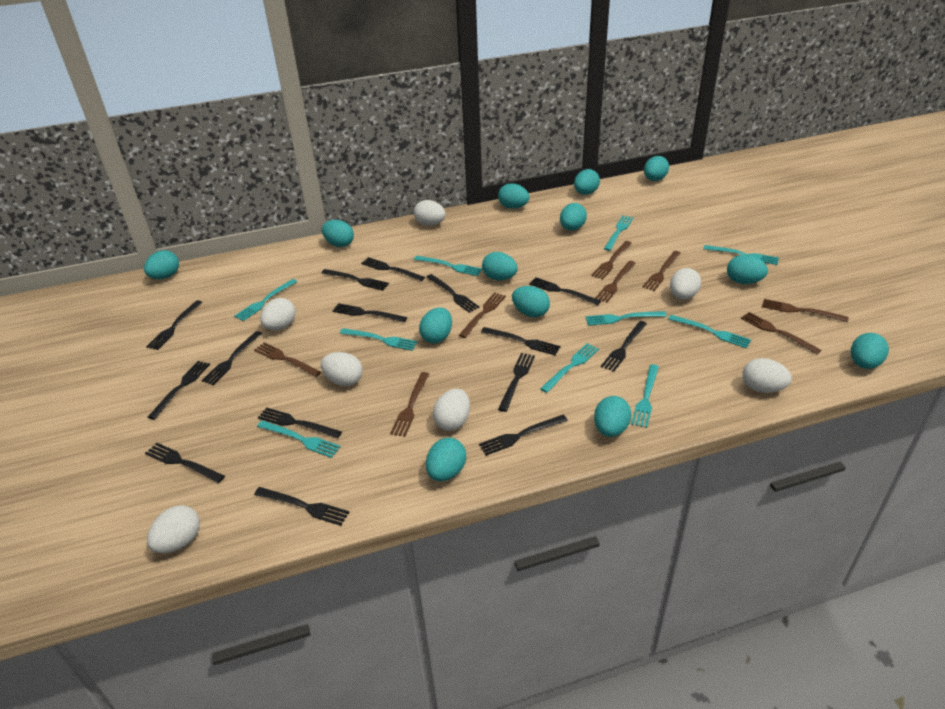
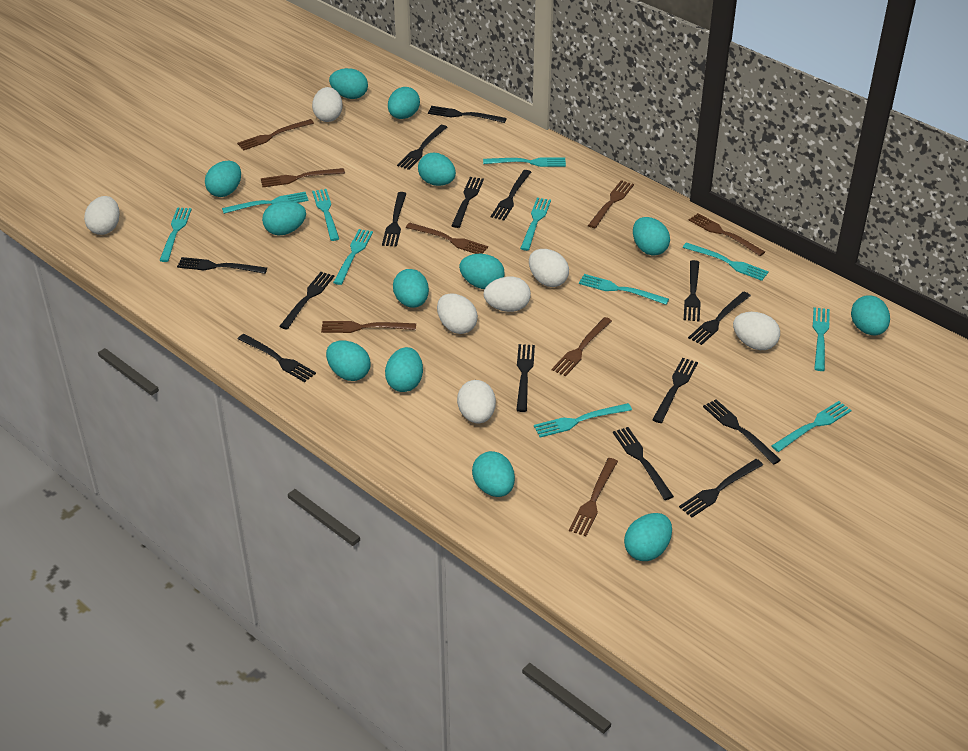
turquoise fork: 10 -> 11

